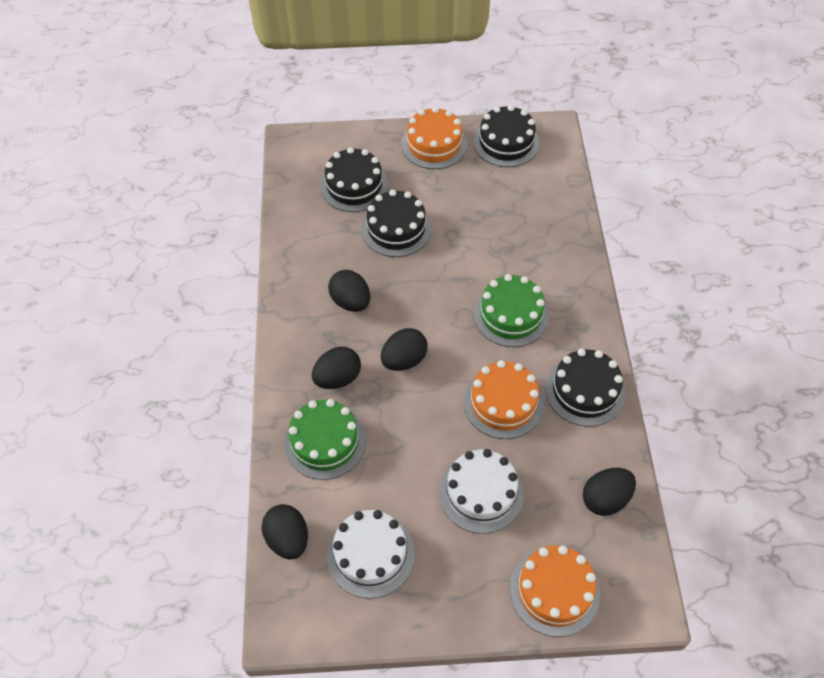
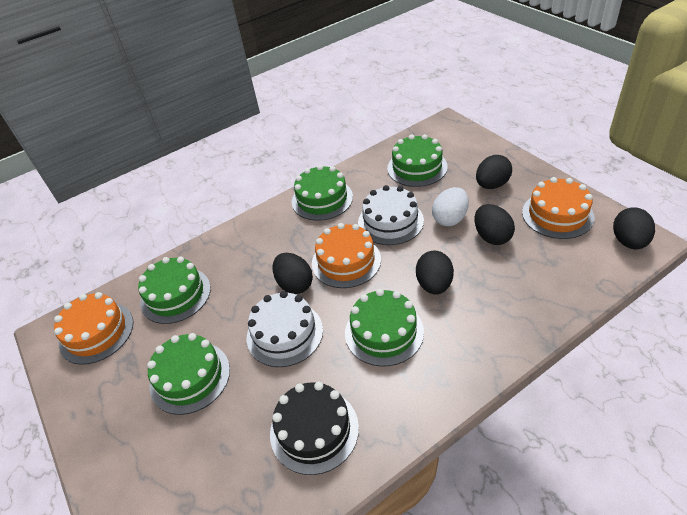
black cake: 4 -> 1
green cake: 2 -> 5
white egg: 0 -> 1

